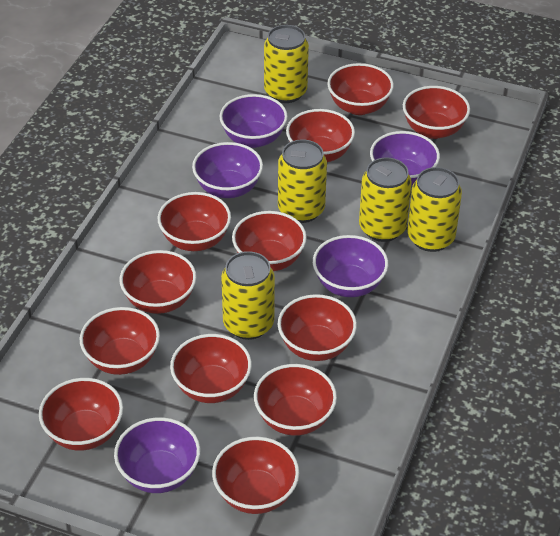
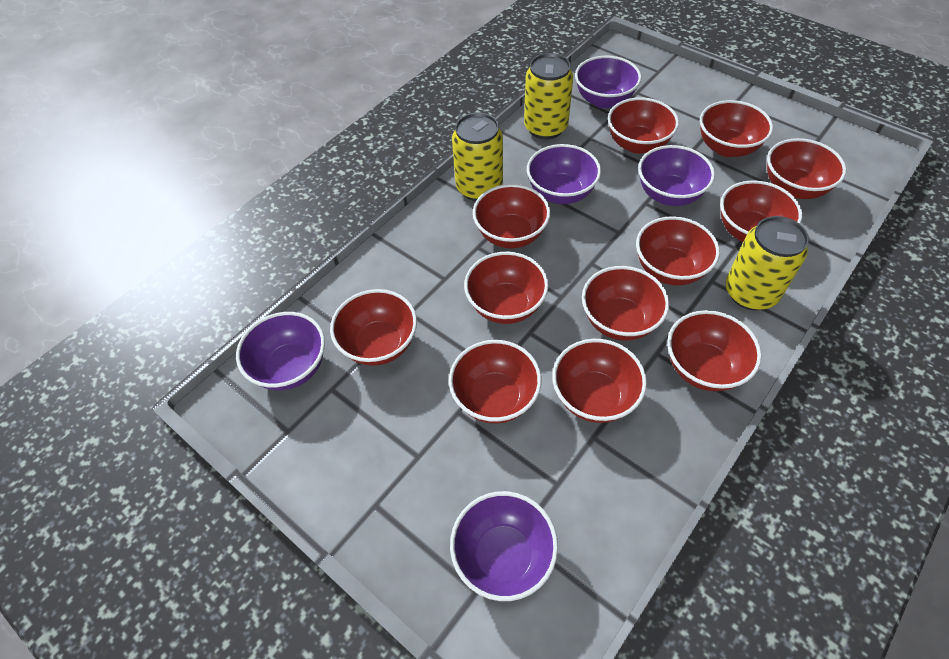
yellow can: 5 -> 3

